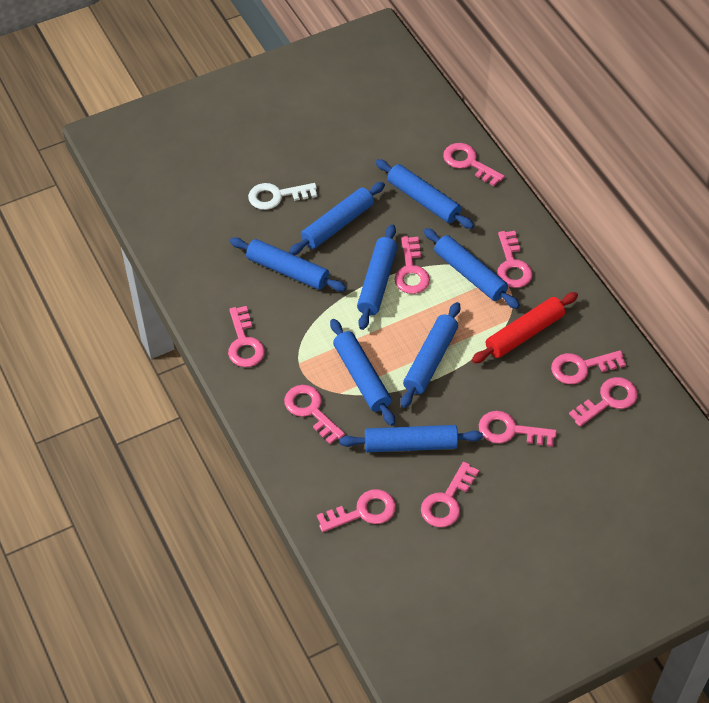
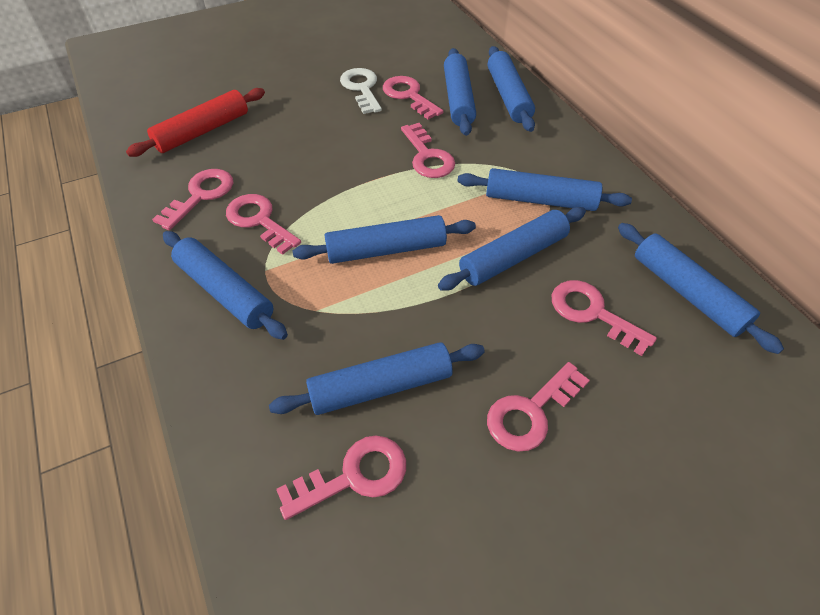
pink key: 10 -> 7

